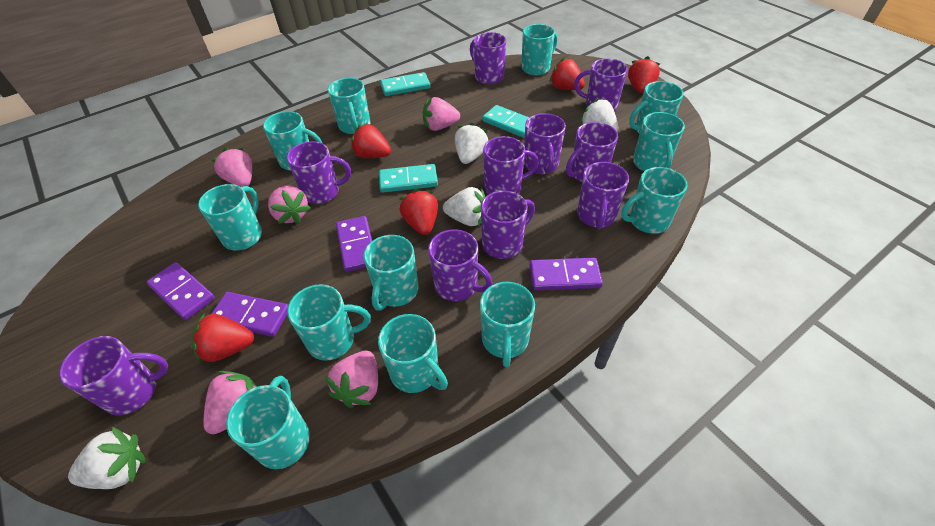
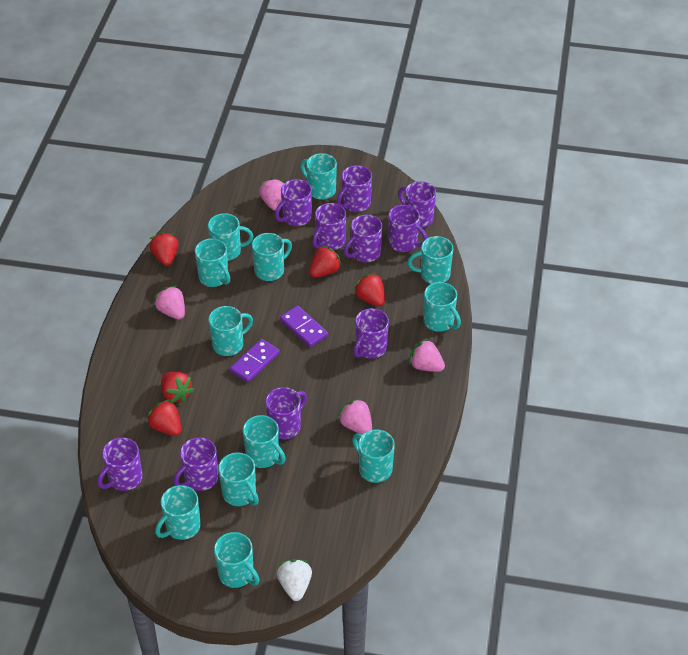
pink strawberry: 5 -> 4
purple domino: 4 -> 2
turquoise domino: 3 -> 0
white strawberry: 4 -> 1

